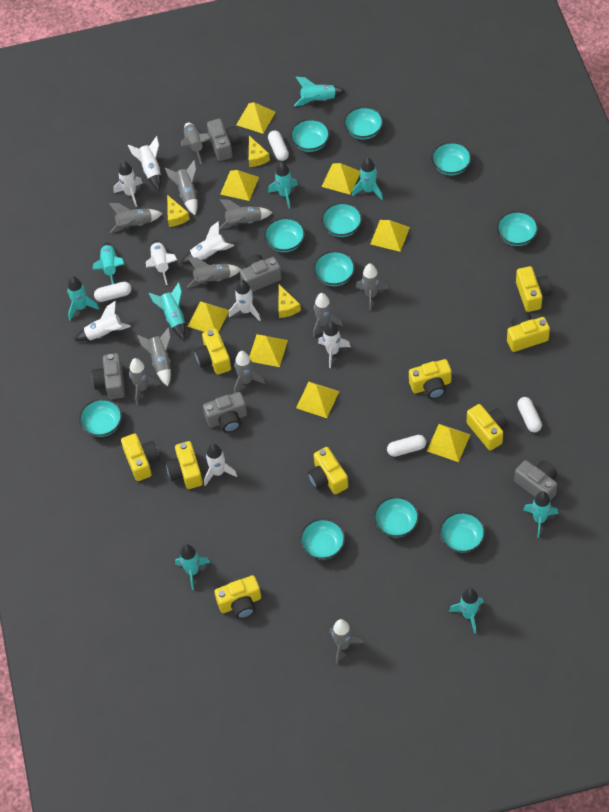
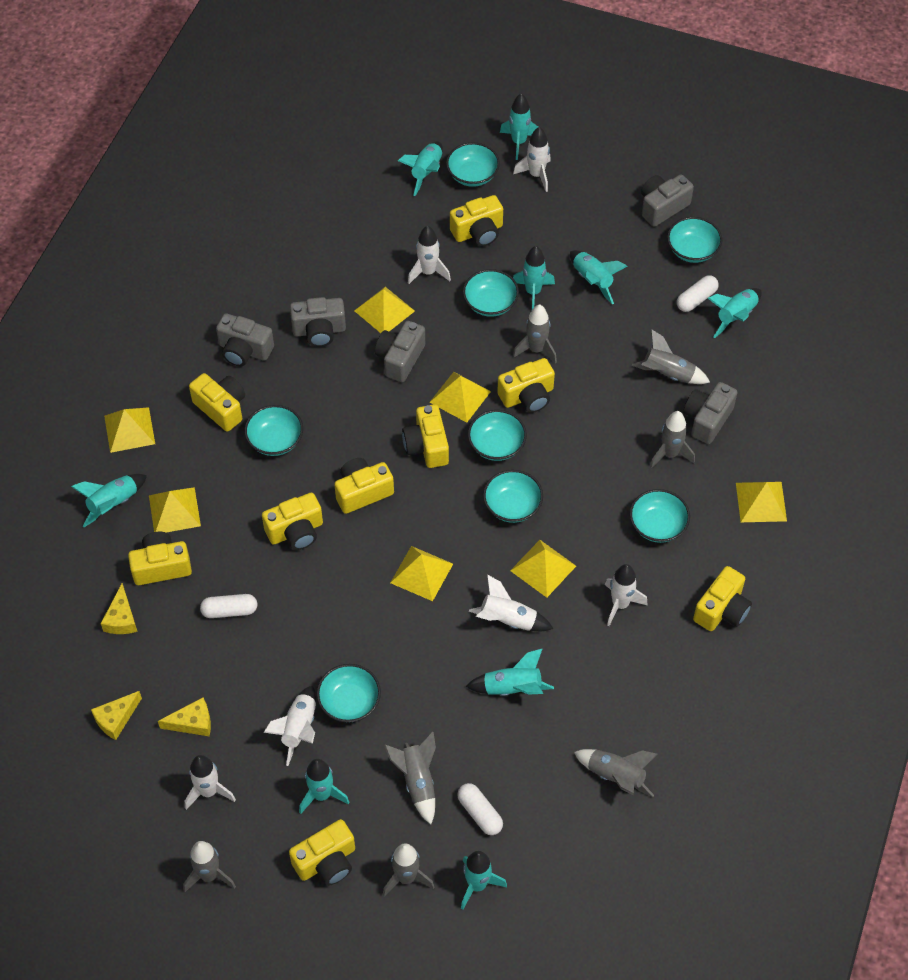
grey rocket: 11 -> 7
turquoise bowl: 11 -> 8
white capsule: 4 -> 3
white rocket: 8 -> 6
yellow pyramid: 8 -> 7

